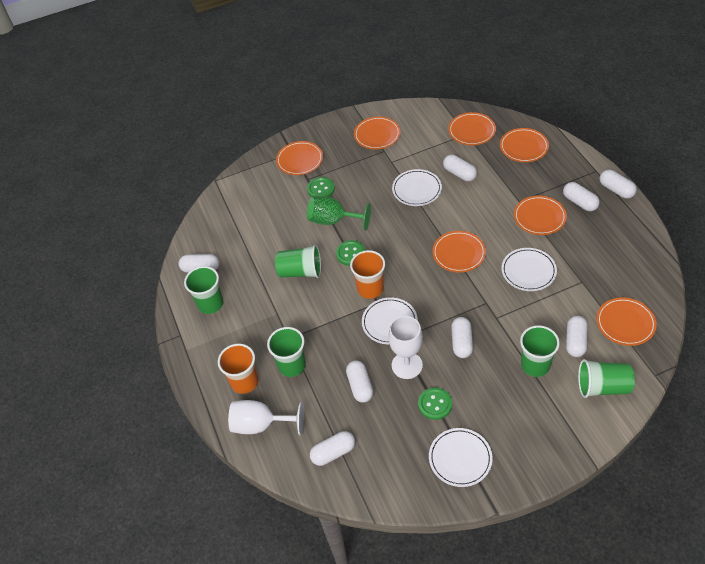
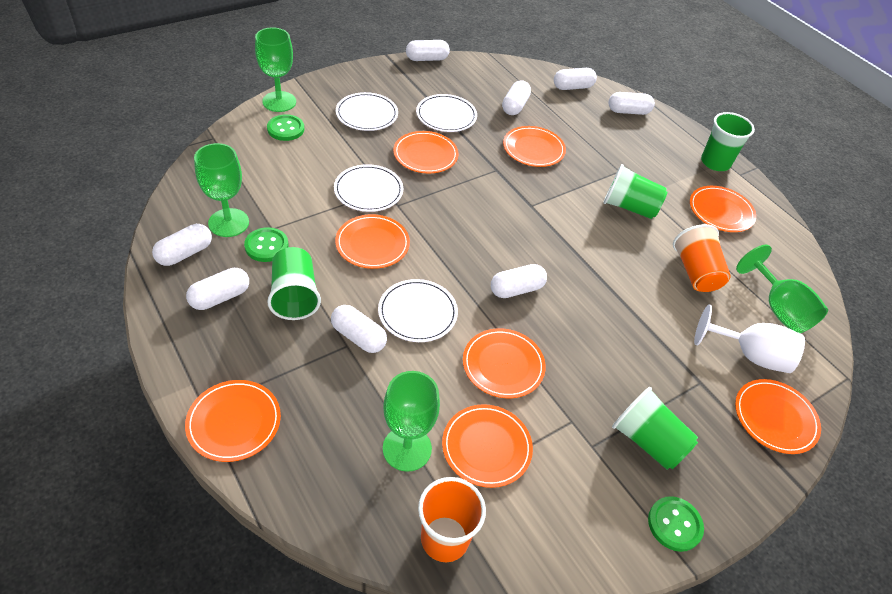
green cup: 5 -> 4
green goblet: 1 -> 4
orange plate: 7 -> 8
white goblet: 2 -> 1

